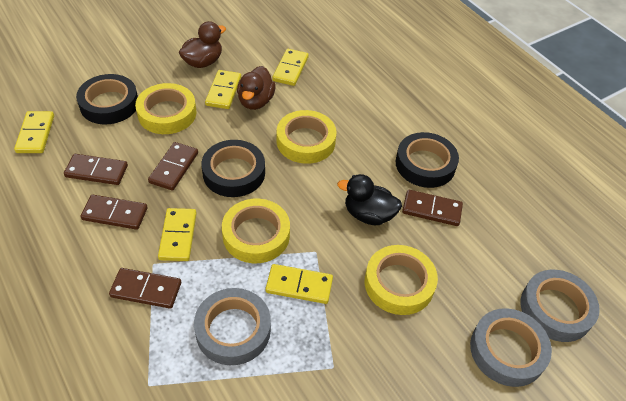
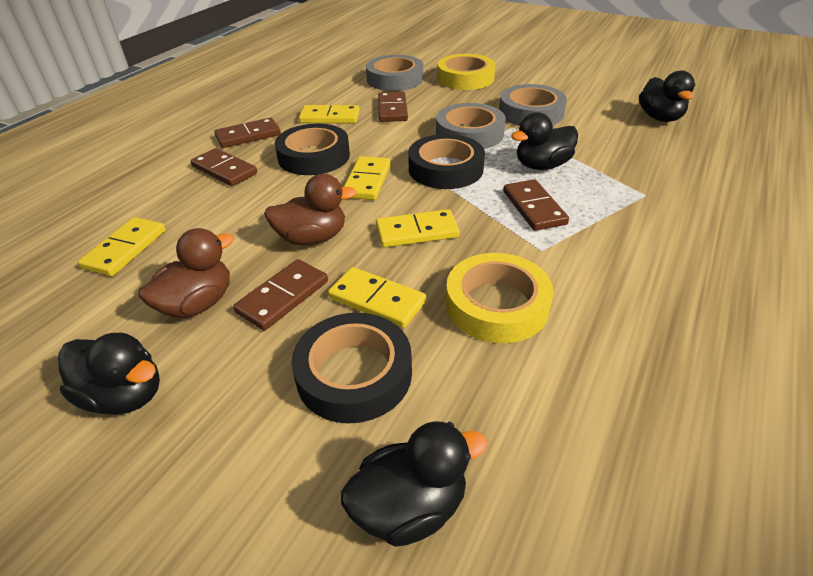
black duck: 1 -> 4
yellow tape: 4 -> 2

